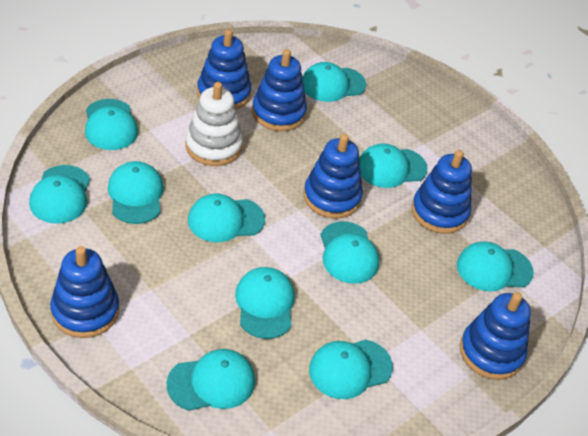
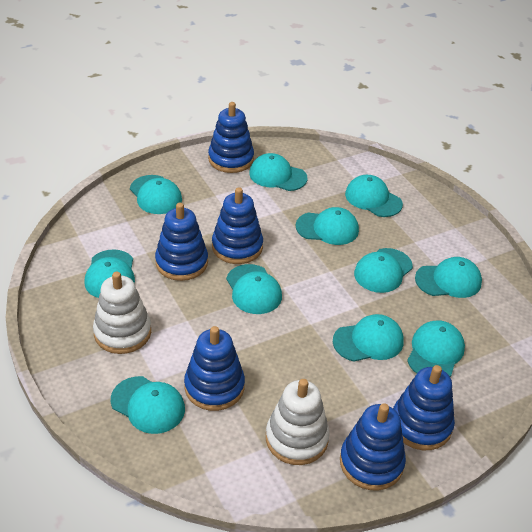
white stacking toy: 1 -> 2

